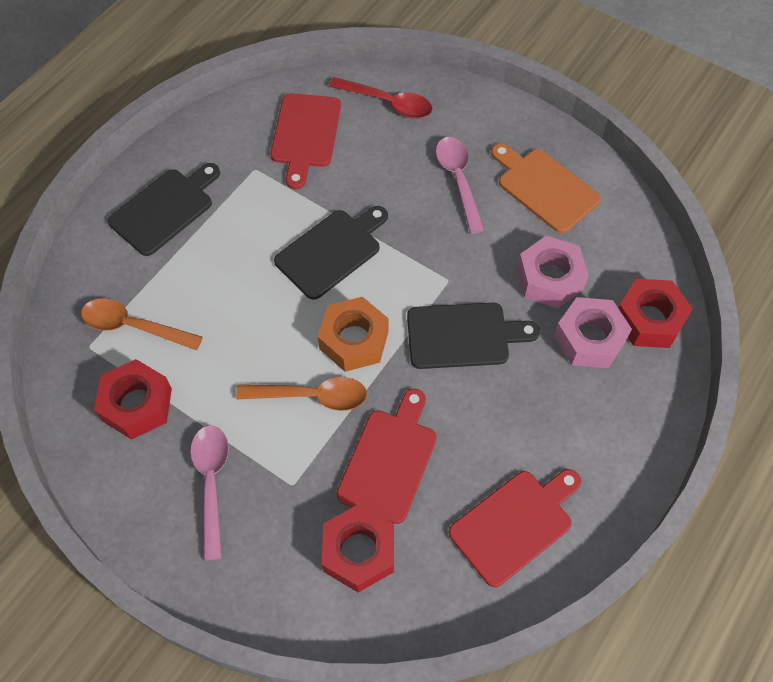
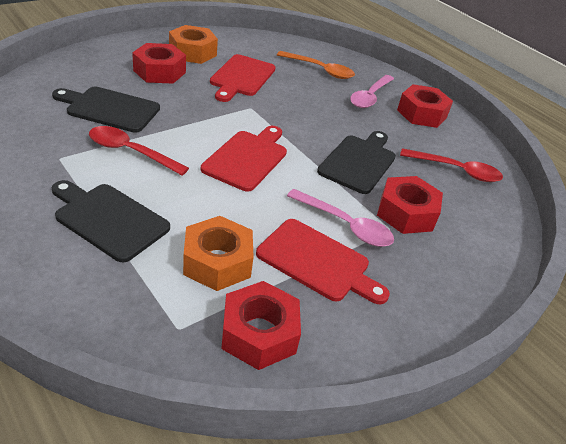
orange cutting board: 1 -> 0
orange nut: 1 -> 2
orange spoon: 2 -> 1
pink nut: 2 -> 0
red nut: 3 -> 4
red spoon: 1 -> 2

